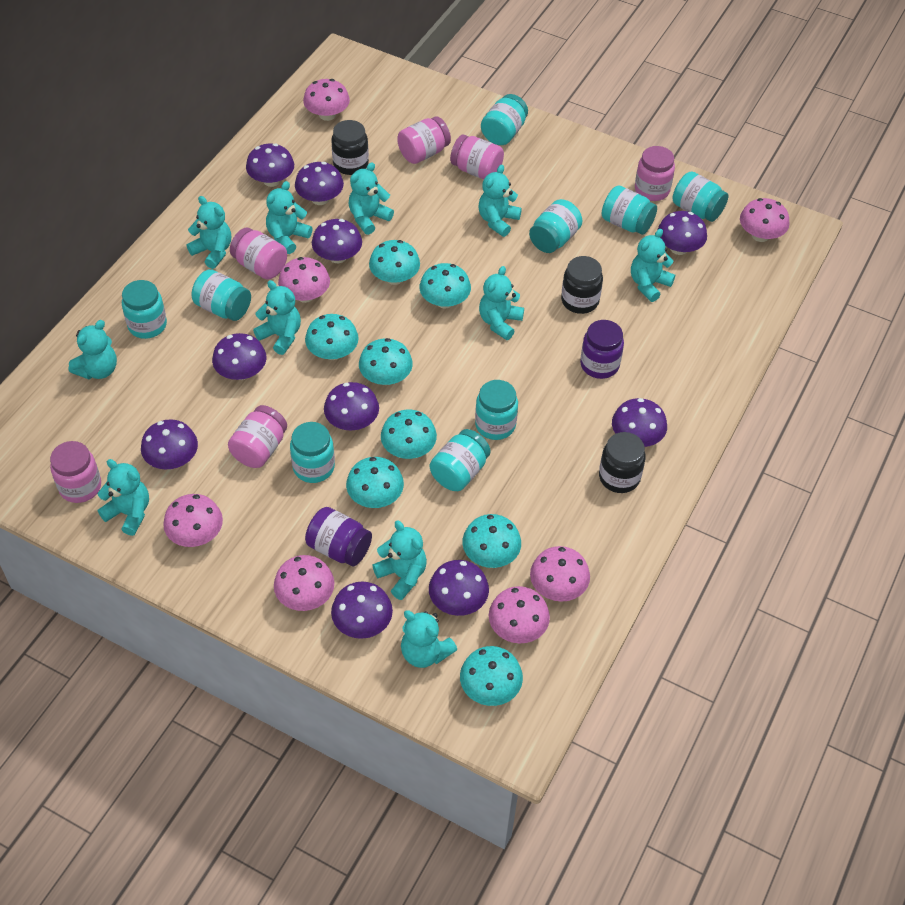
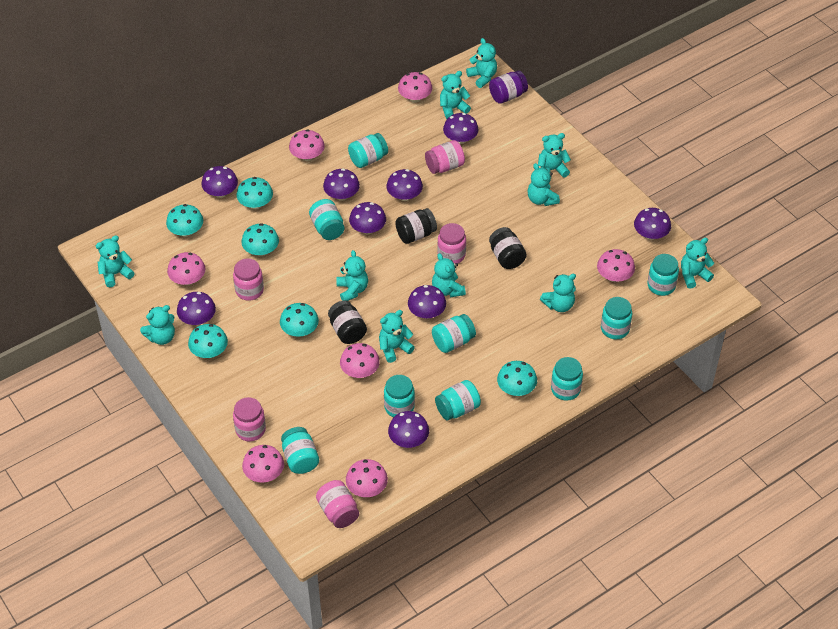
pink jar: 6 -> 5
purple jar: 2 -> 1
purple mushroom: 10 -> 9
turquoise mushroom: 8 -> 6

